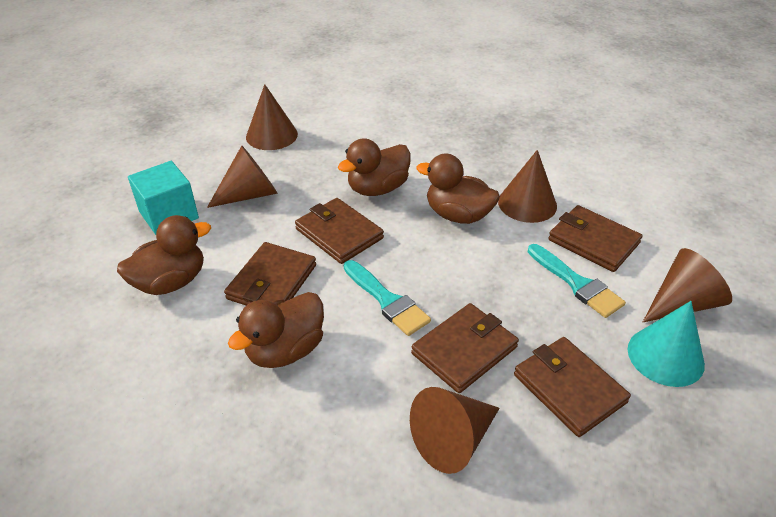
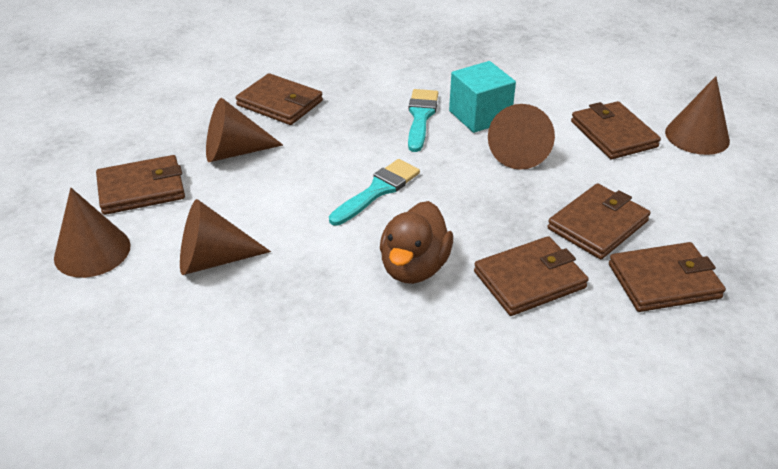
brown duck: 4 -> 1
brown wallet: 5 -> 6
turquoise cone: 1 -> 0

